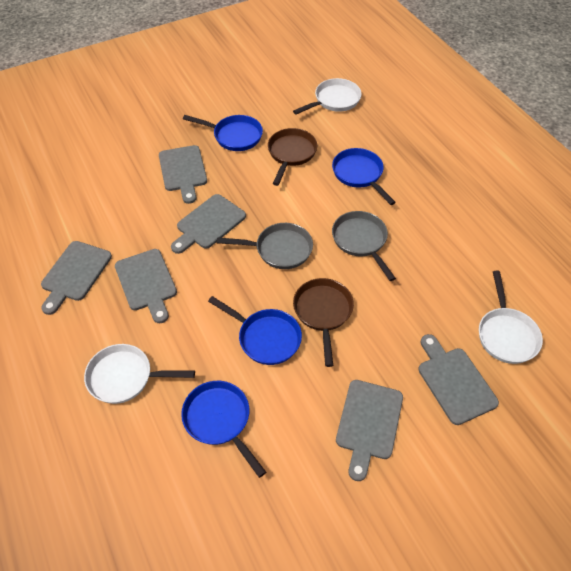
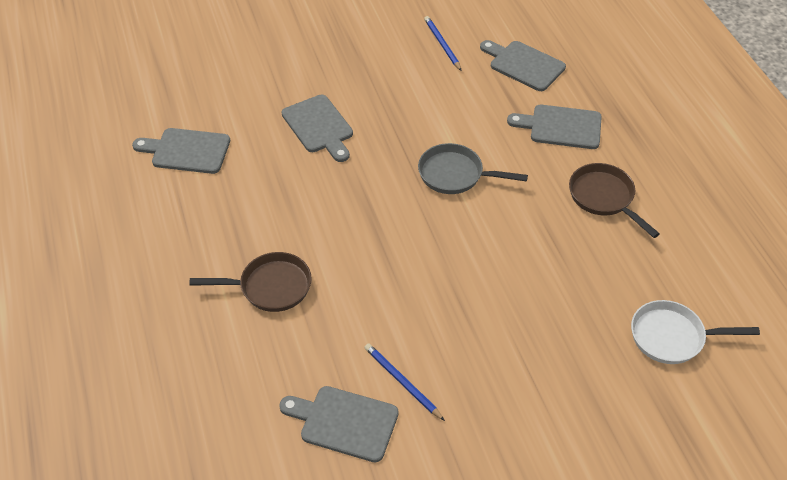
blue pan: 4 -> 0
blue pencil: 0 -> 2
grey cutting board: 6 -> 5
grey pan: 2 -> 1
white pan: 3 -> 1

